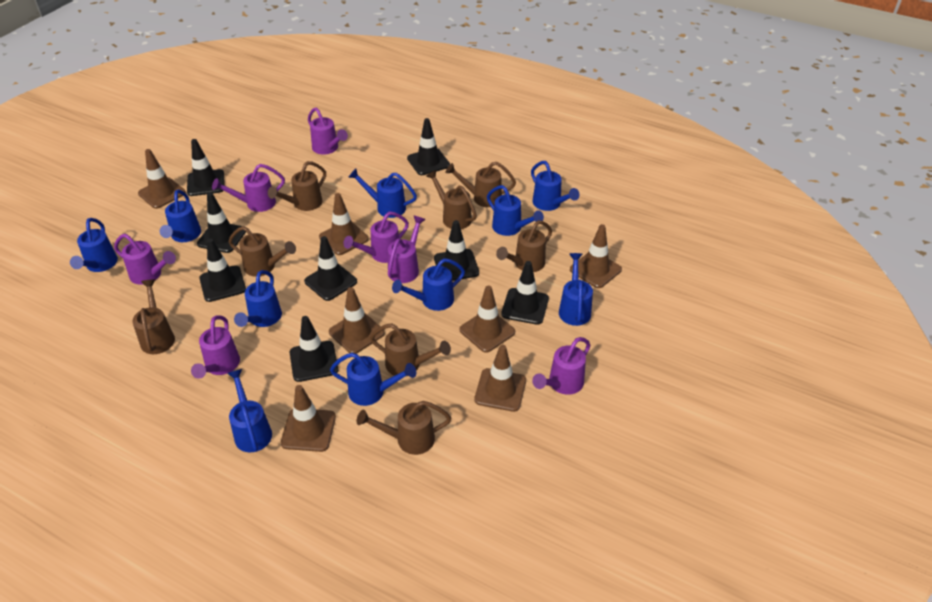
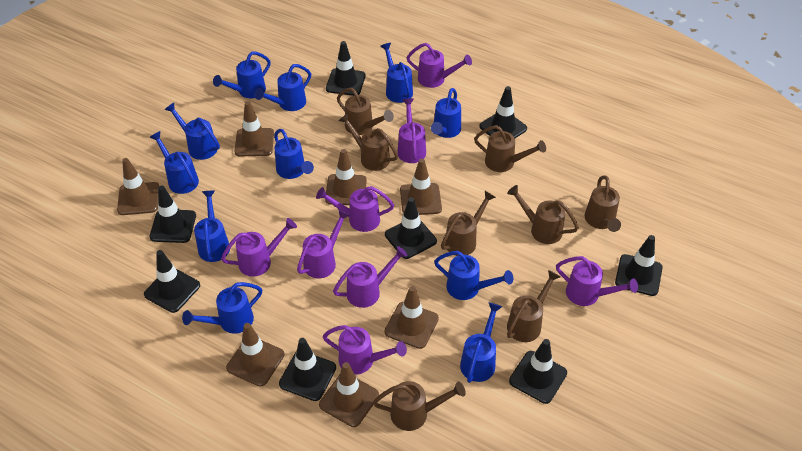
blue watering can: 10 -> 11
purple watering can: 7 -> 8

